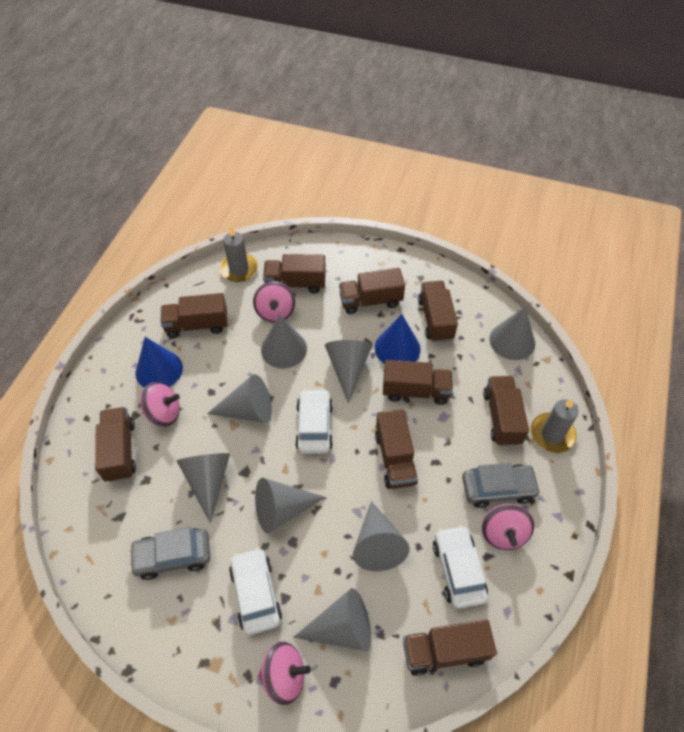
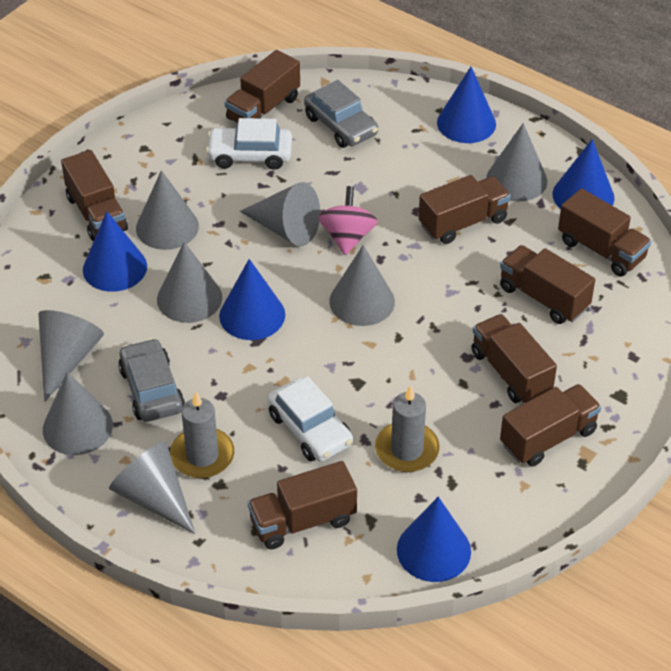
blue cone: 2 -> 5
brown truck: 9 -> 8
pink spinning top: 4 -> 1
white car: 3 -> 2

